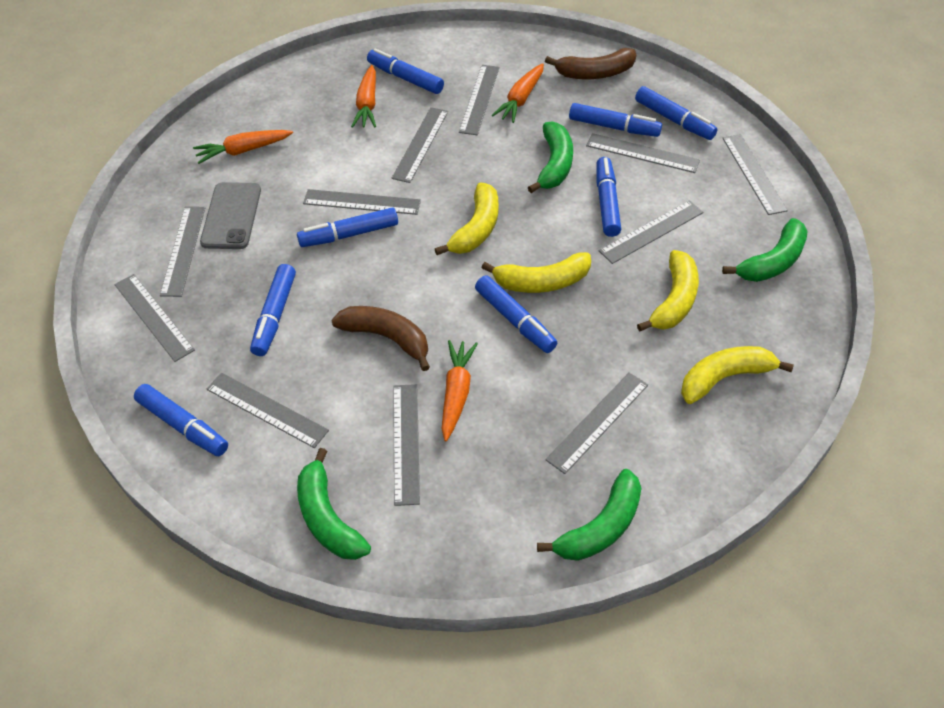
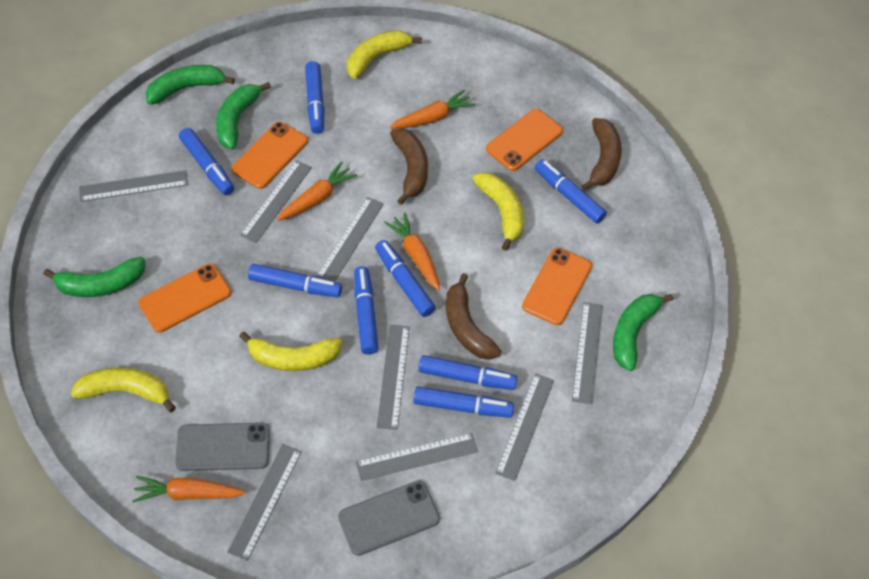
brown banana: 2 -> 3
grey phone: 1 -> 2
grey ruler: 11 -> 8
orange phone: 0 -> 4

